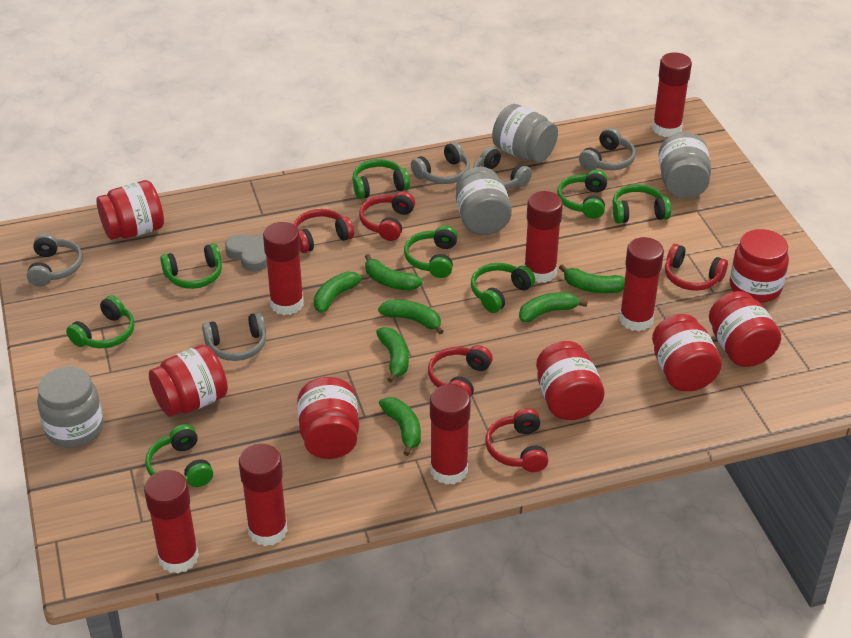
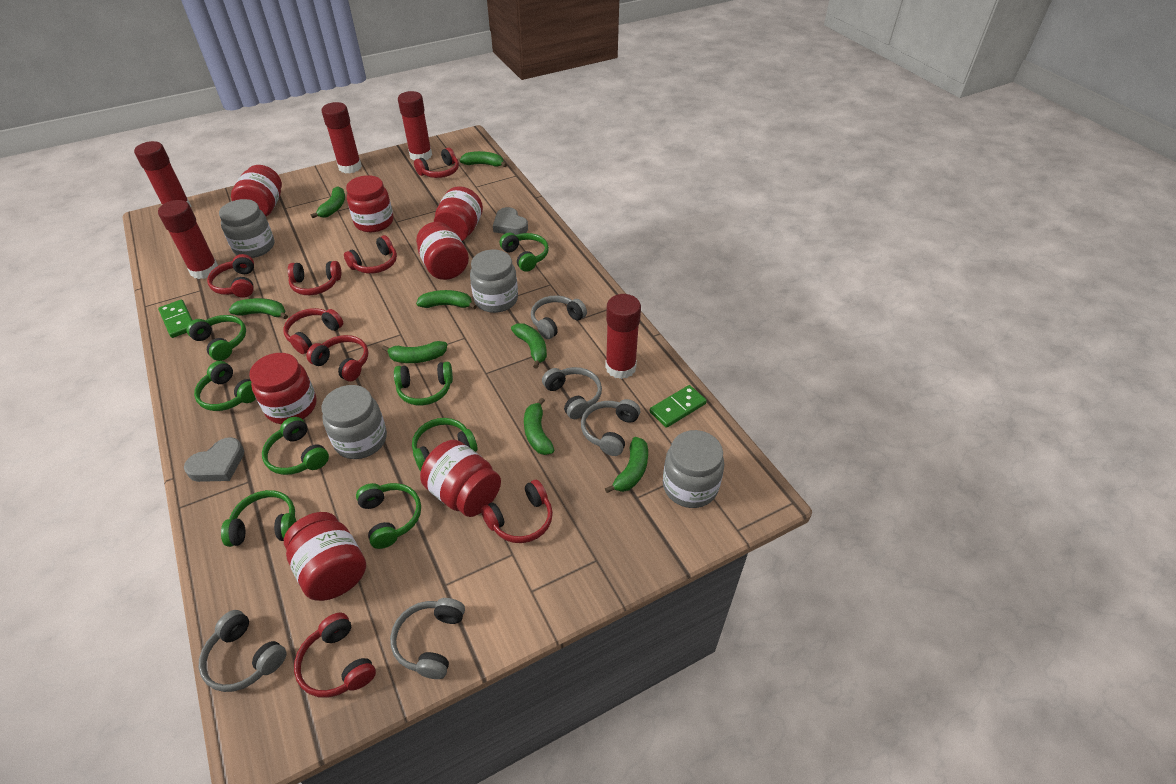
green banana: 7 -> 8
green domino: 0 -> 2
grey heart: 1 -> 2
red glue stick: 7 -> 5
red headphones: 5 -> 8

